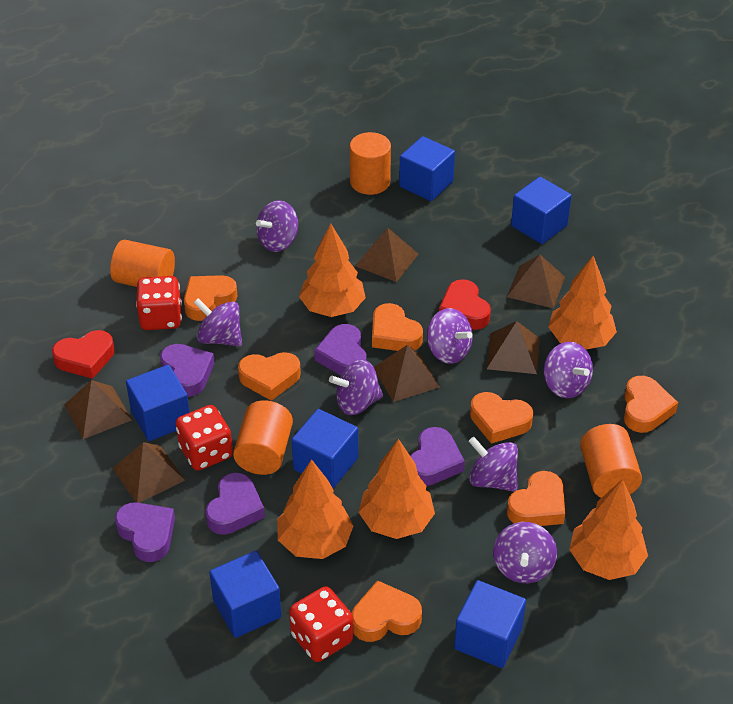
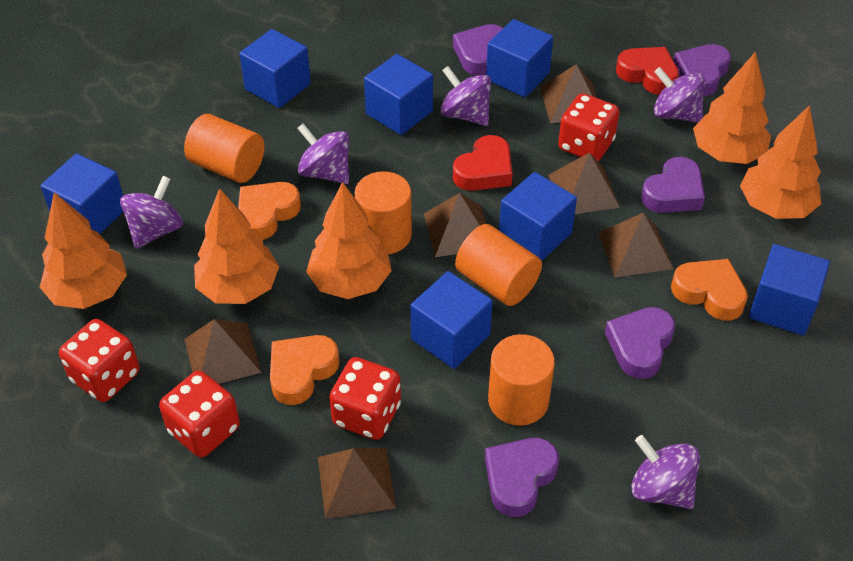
blue cube: 6 -> 7
orange heart: 7 -> 3
purple spinning top: 7 -> 5
red dice: 3 -> 4

